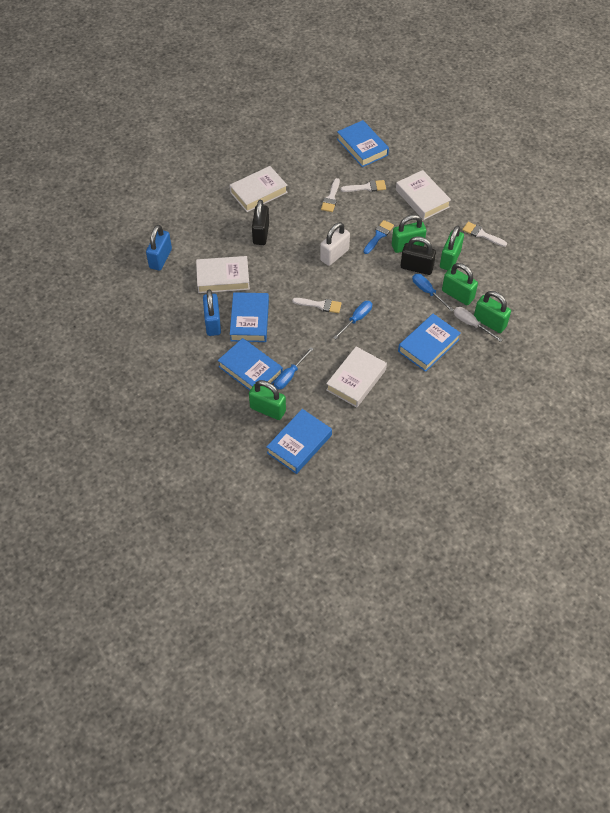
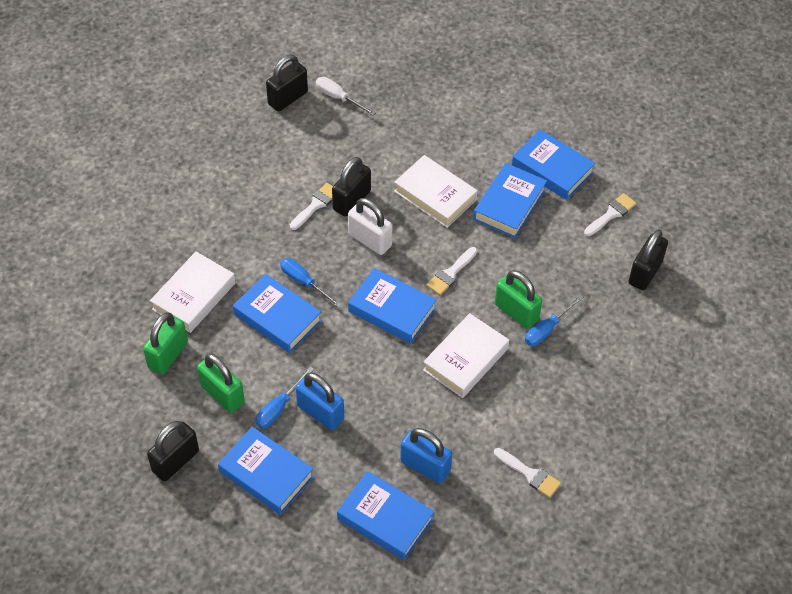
black padlock: 2 -> 4
blue book: 5 -> 6
blue brush: 1 -> 0
green padlock: 5 -> 3
white book: 4 -> 3

